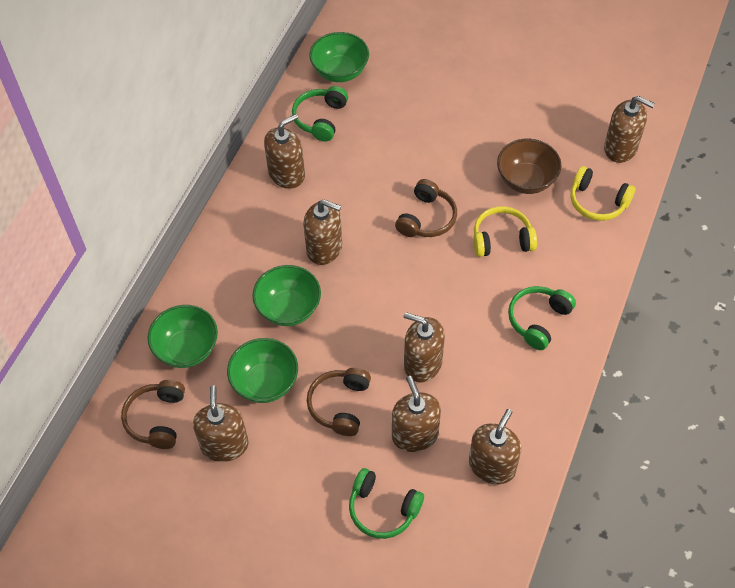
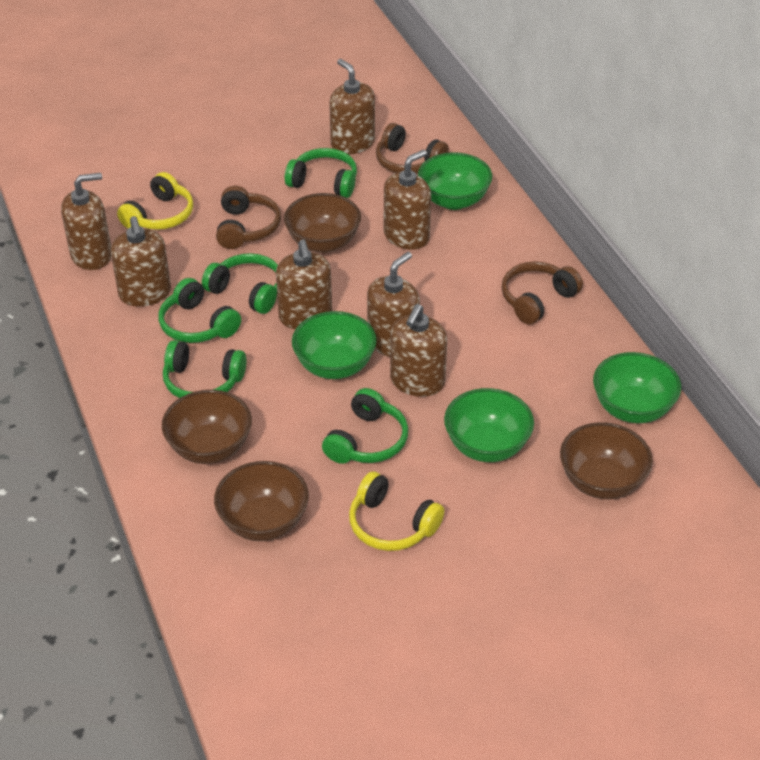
brown bowl: 1 -> 4
green headphones: 3 -> 5

